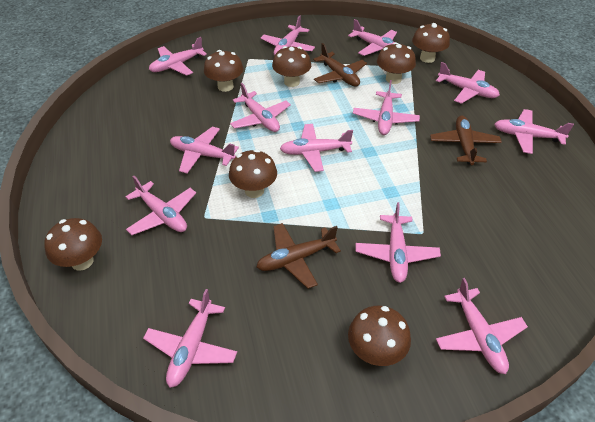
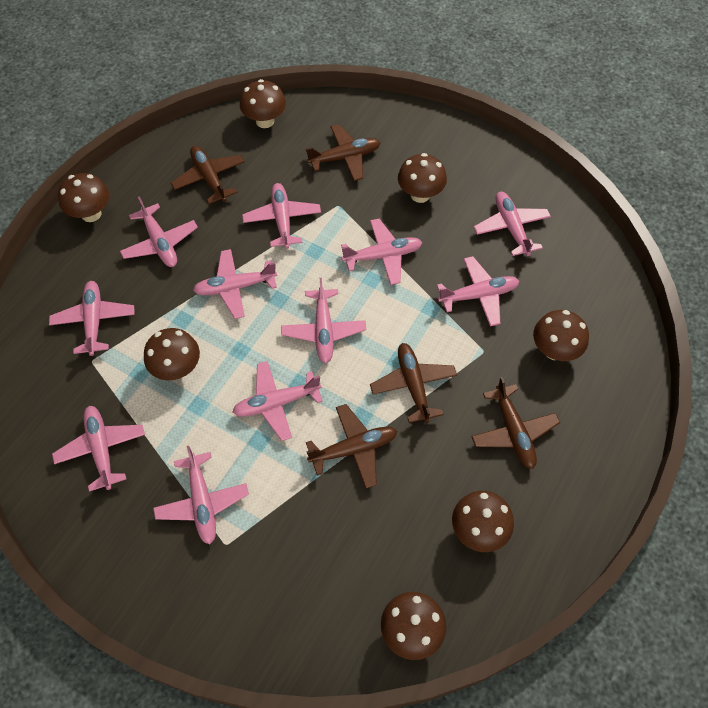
brown plane: 3 -> 5
pink plane: 13 -> 11

